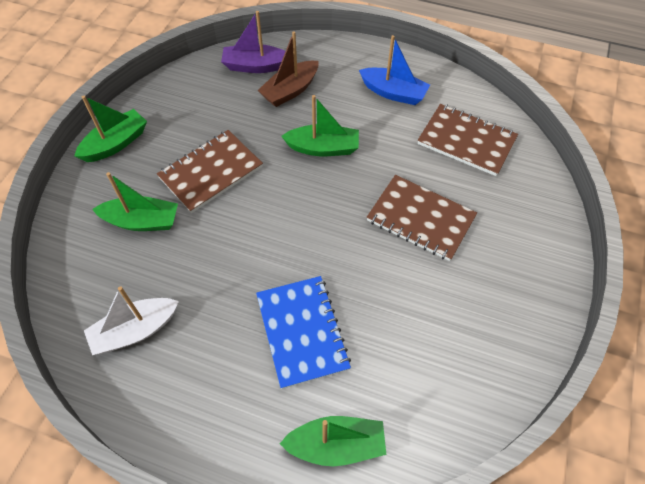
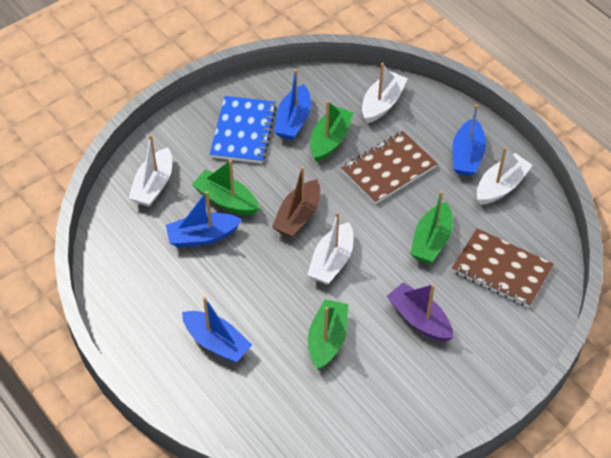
blue boat: 1 -> 4
brown notebook: 3 -> 2
white boat: 1 -> 4

